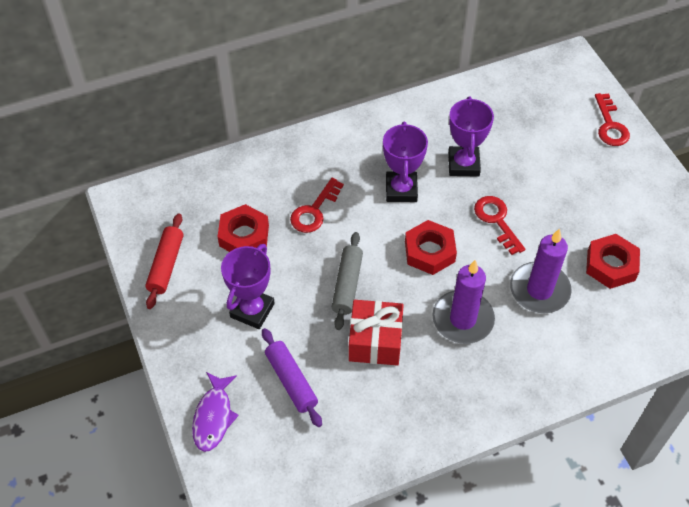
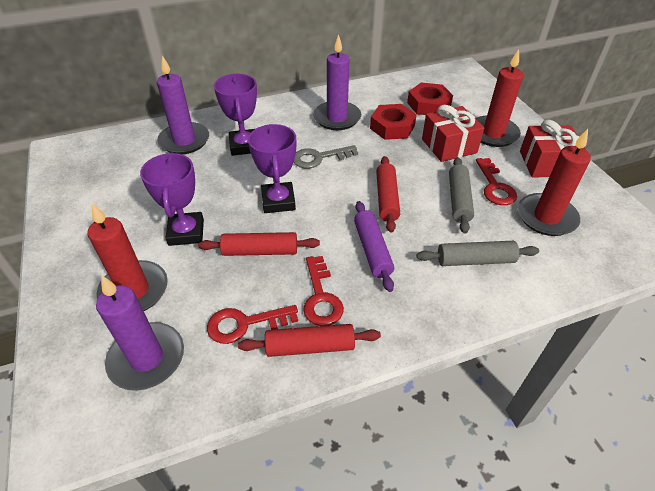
grey key: 0 -> 1
grey rolling pin: 1 -> 2
purple candle: 2 -> 3
purple fish: 1 -> 0
red candle: 0 -> 3
red gift: 1 -> 2
red nut: 3 -> 2
red rolling pin: 1 -> 3

